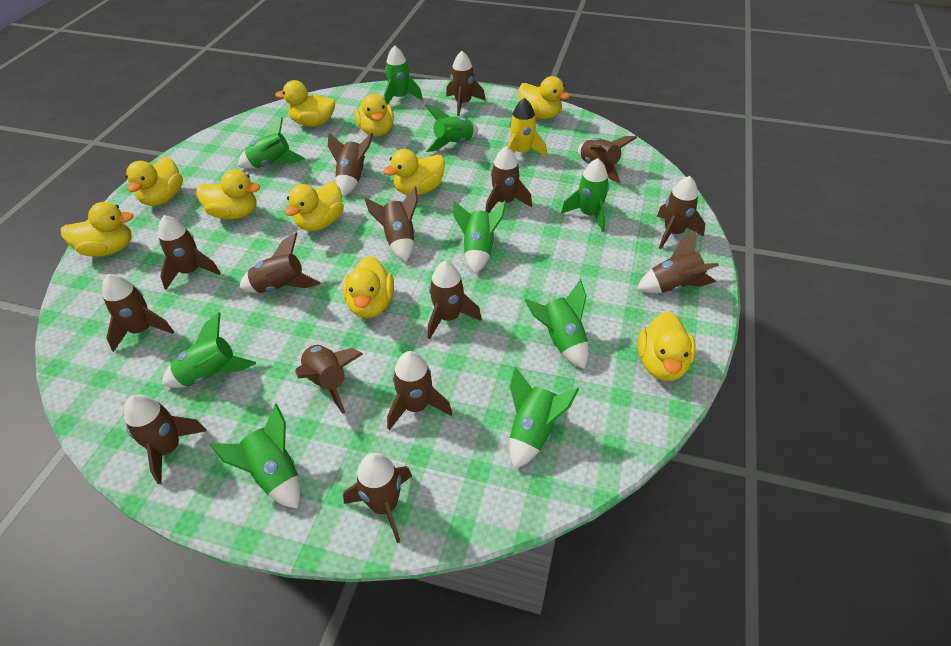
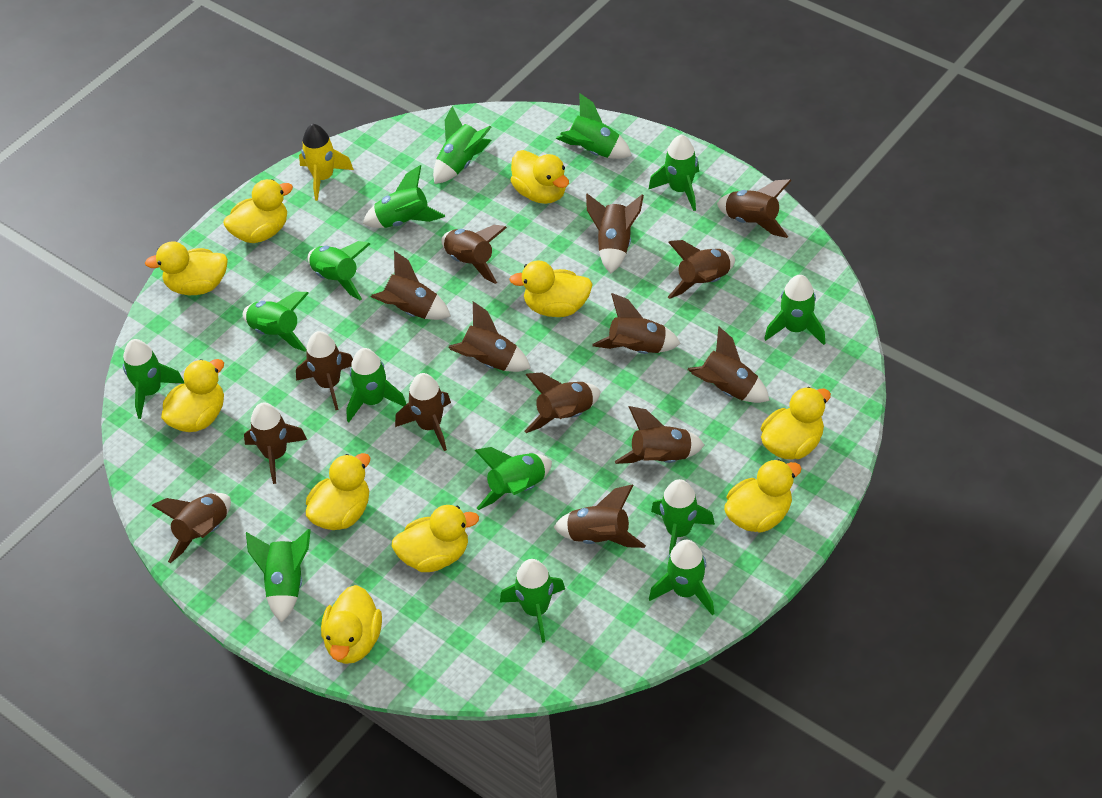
green rocket: 9 -> 14

